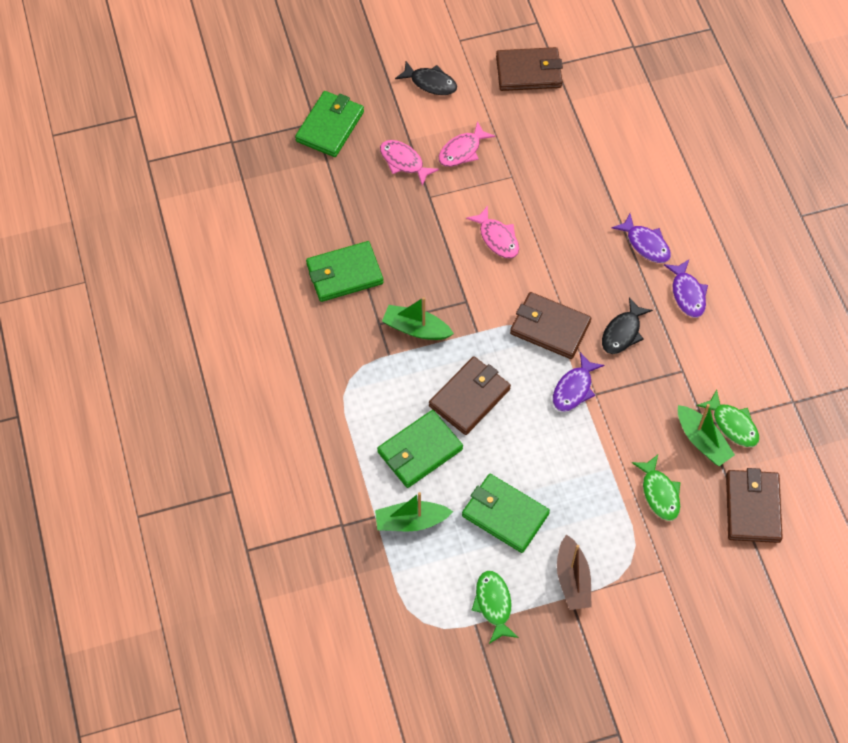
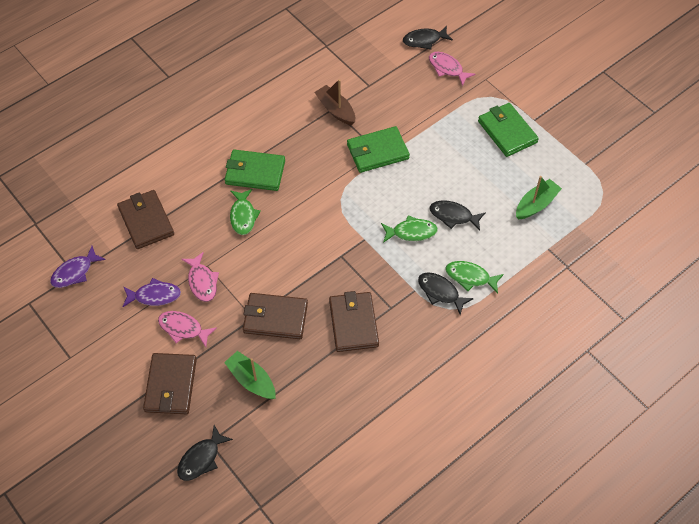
black fish: 2 -> 4
green boat: 3 -> 2
green wallet: 4 -> 3
purple fish: 3 -> 2

